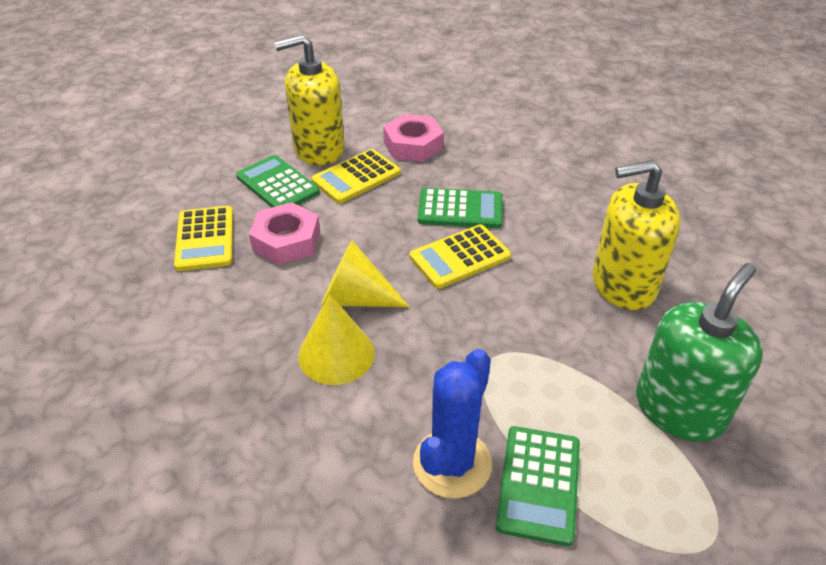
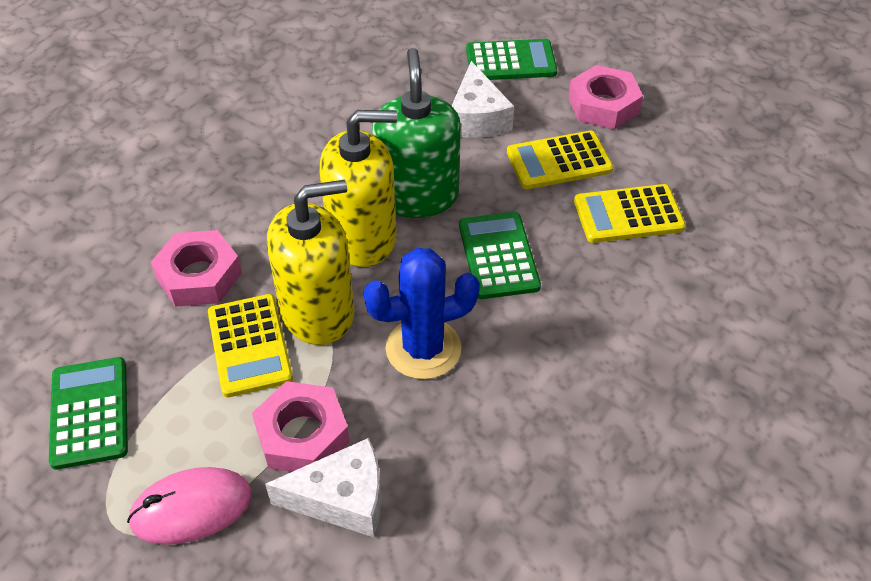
pink mouse: 0 -> 1
pink nut: 2 -> 3
white cheese: 0 -> 2
yellow cone: 2 -> 0

